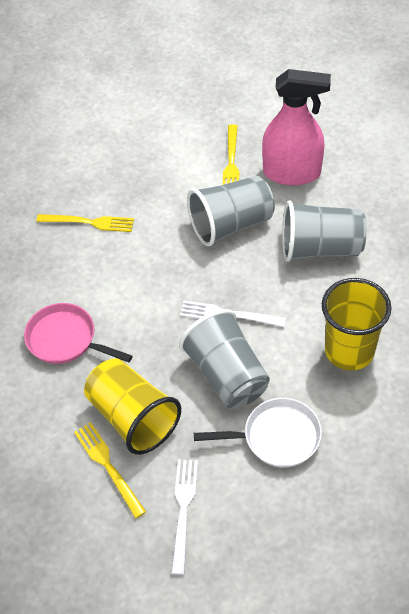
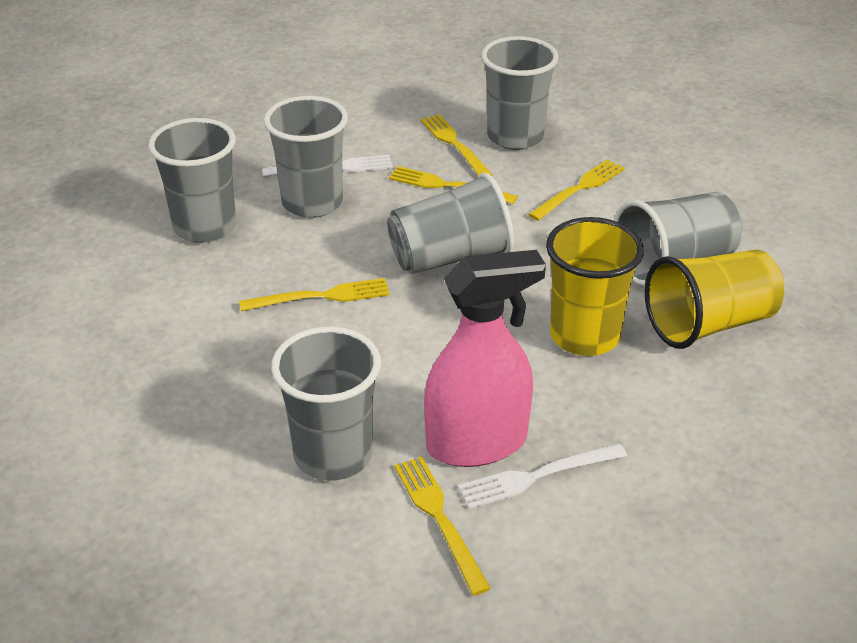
grey cup: 3 -> 6
pink pan: 1 -> 0
white pan: 1 -> 0
yellow fork: 3 -> 5

